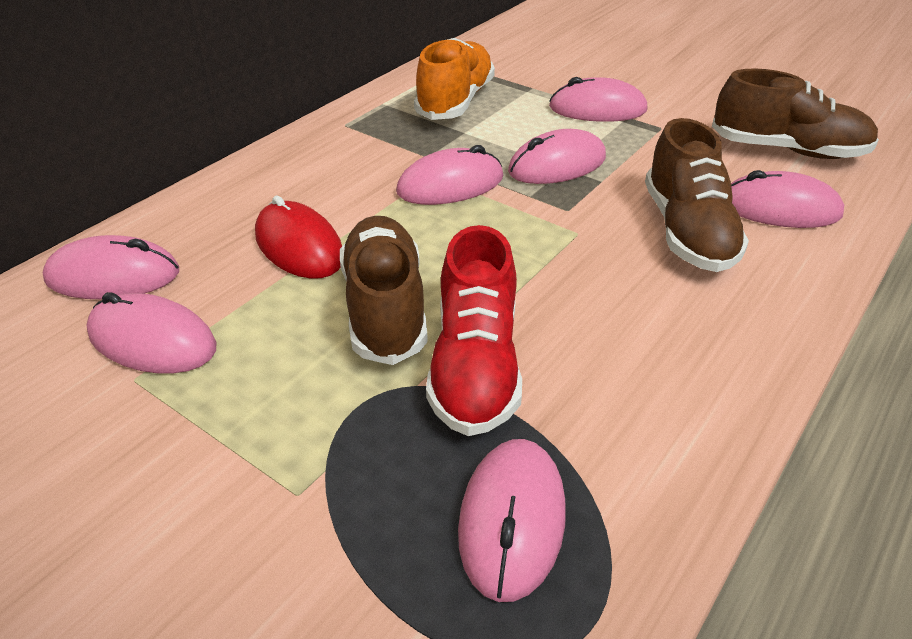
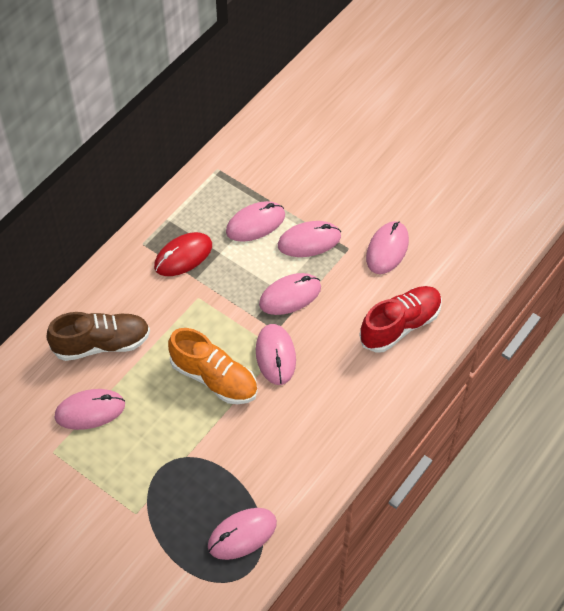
brown shoe: 3 -> 1

